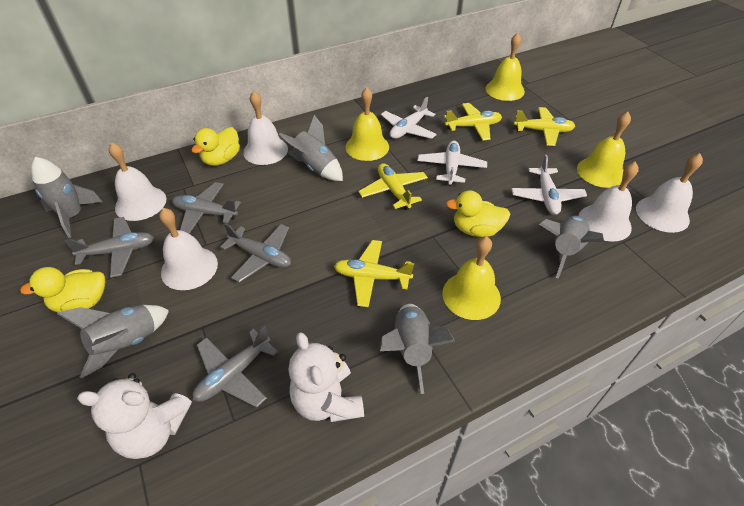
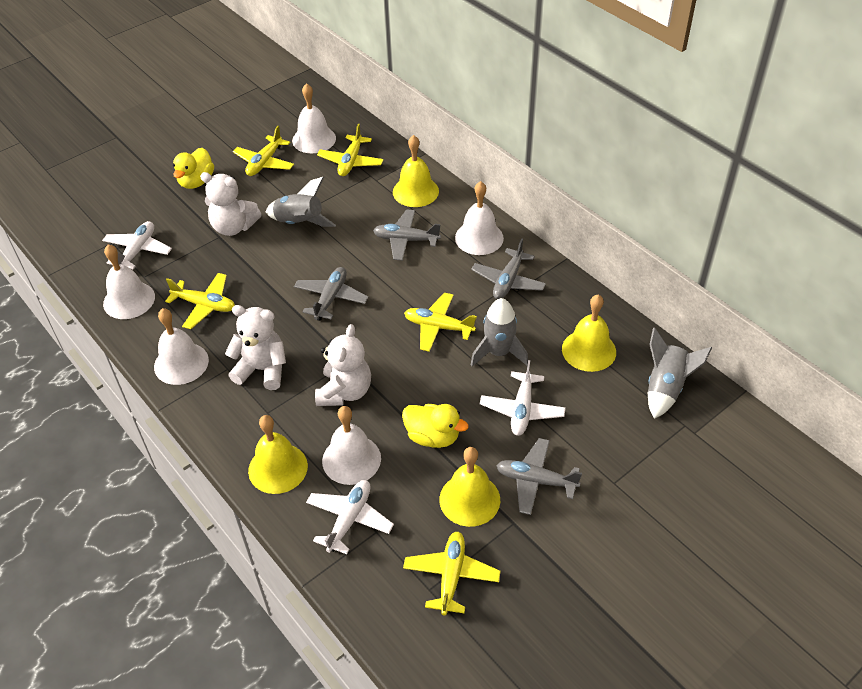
grey rocket: 5 -> 3
white teddy bear: 2 -> 3
yellow duck: 3 -> 2
yellow plane: 4 -> 5

